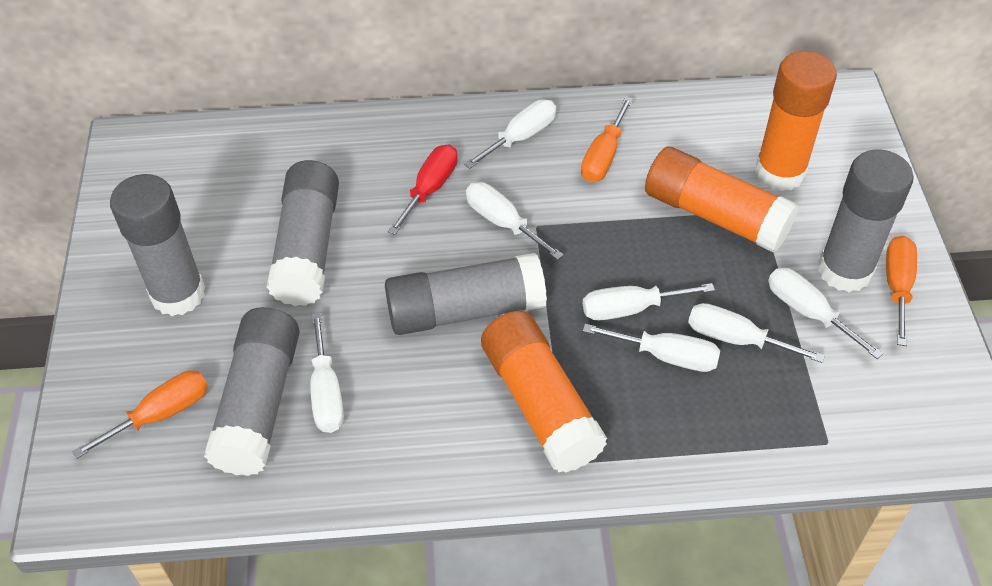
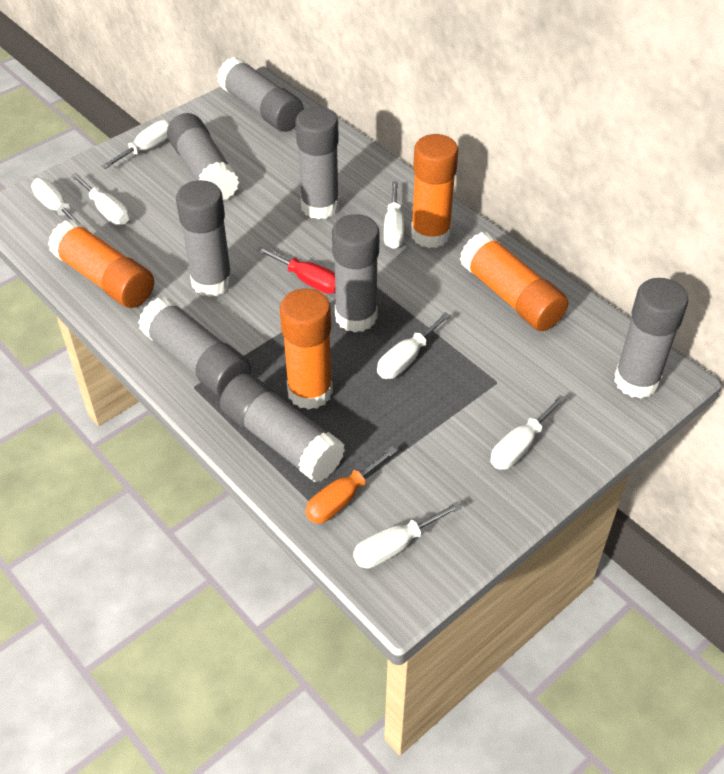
grey glue stick: 5 -> 8
orange glue stick: 3 -> 4
orange screwdriver: 3 -> 1

